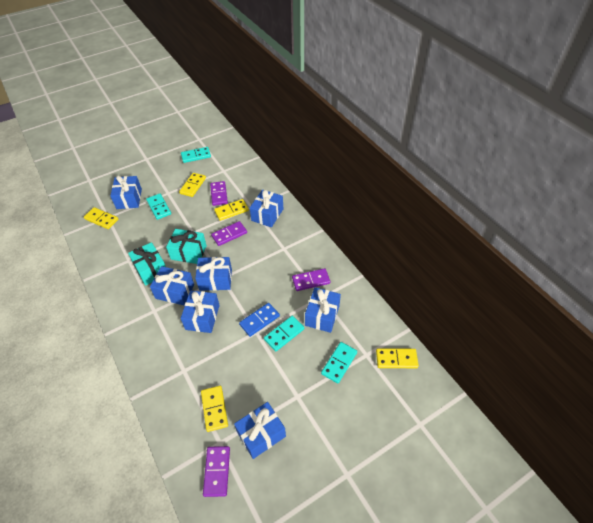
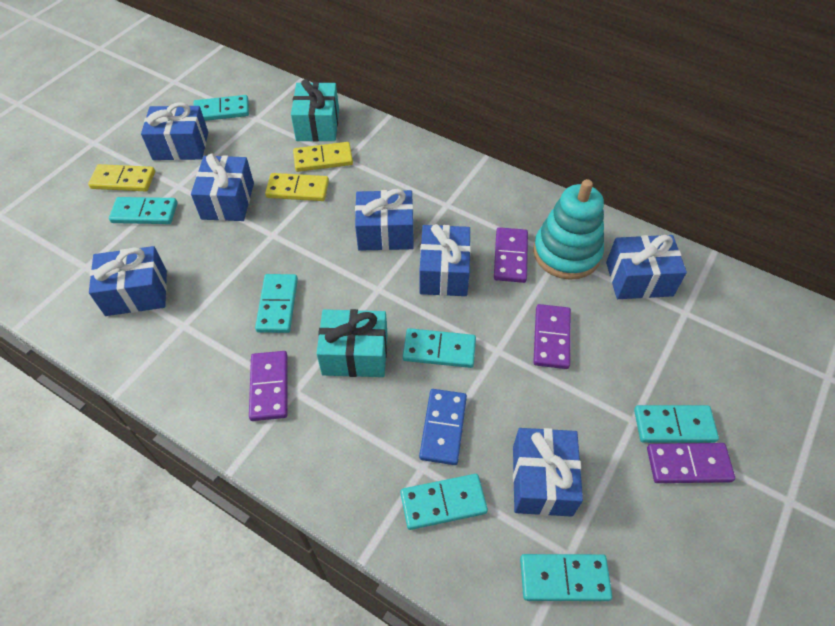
turquoise domino: 4 -> 7
turquoise stacking toy: 0 -> 1
yellow domino: 5 -> 3

